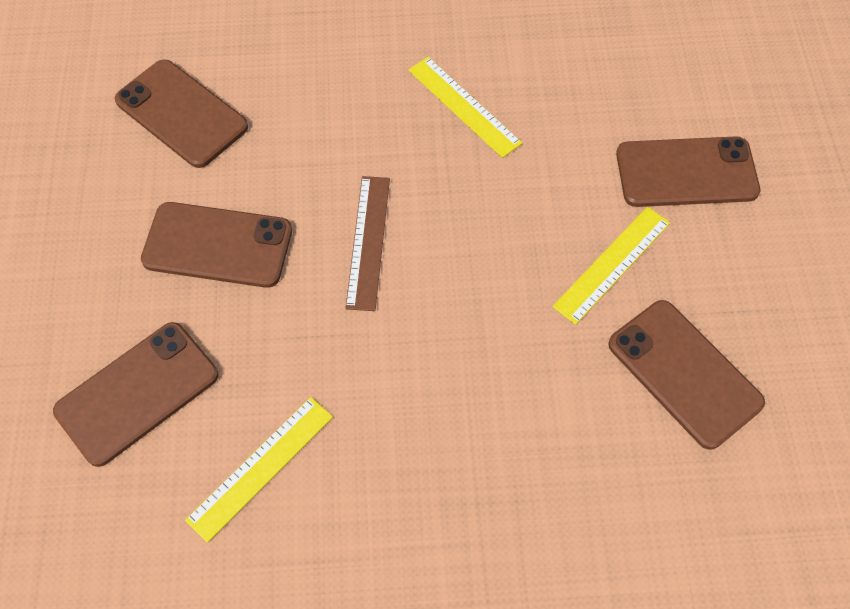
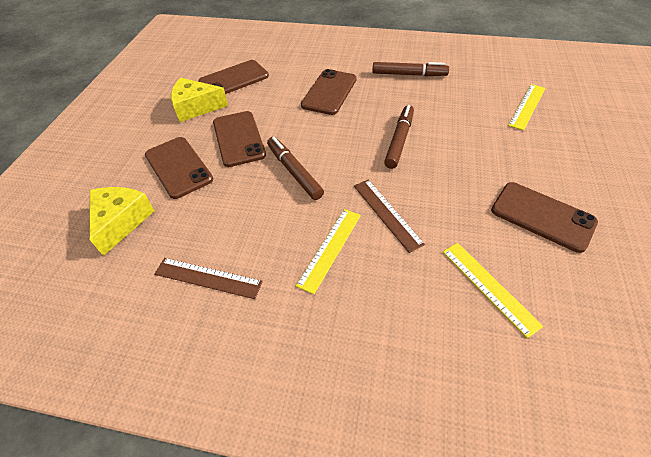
brown marker: 0 -> 3
brown ruler: 1 -> 2
yellow cheese: 0 -> 2

